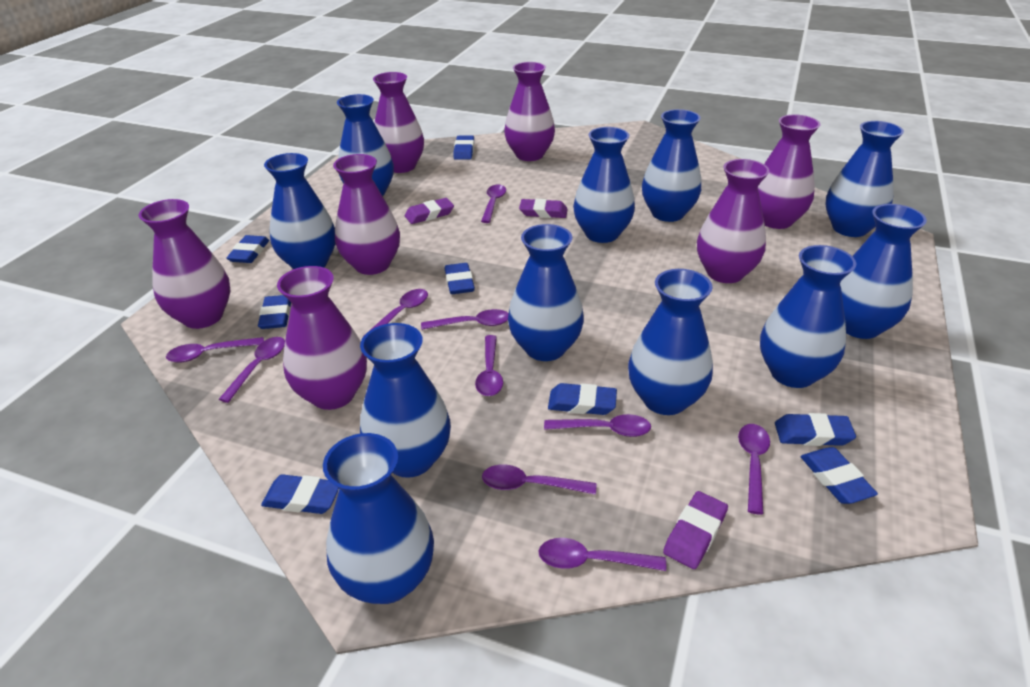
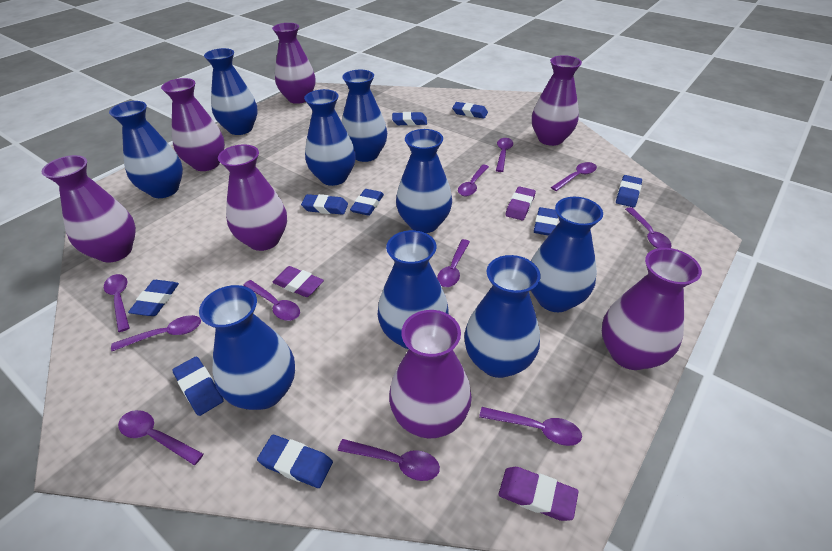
blue eraser: 8 -> 9
blue vase: 11 -> 9
purple spoon: 10 -> 11

